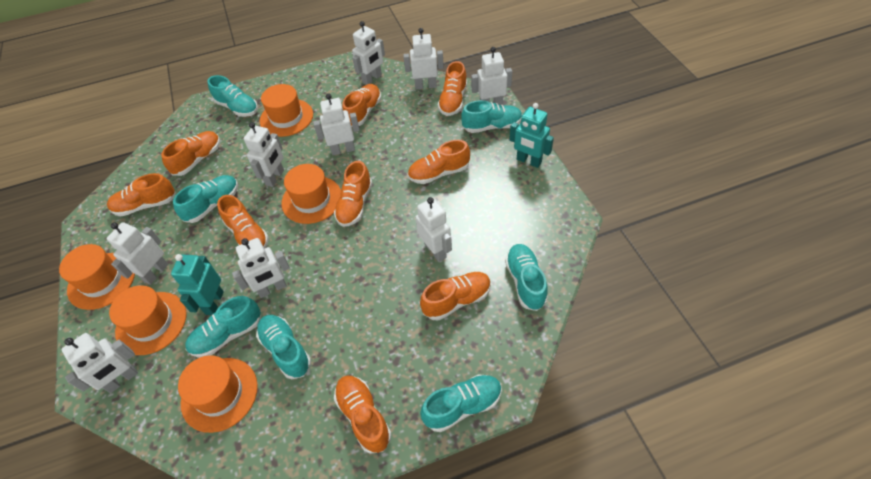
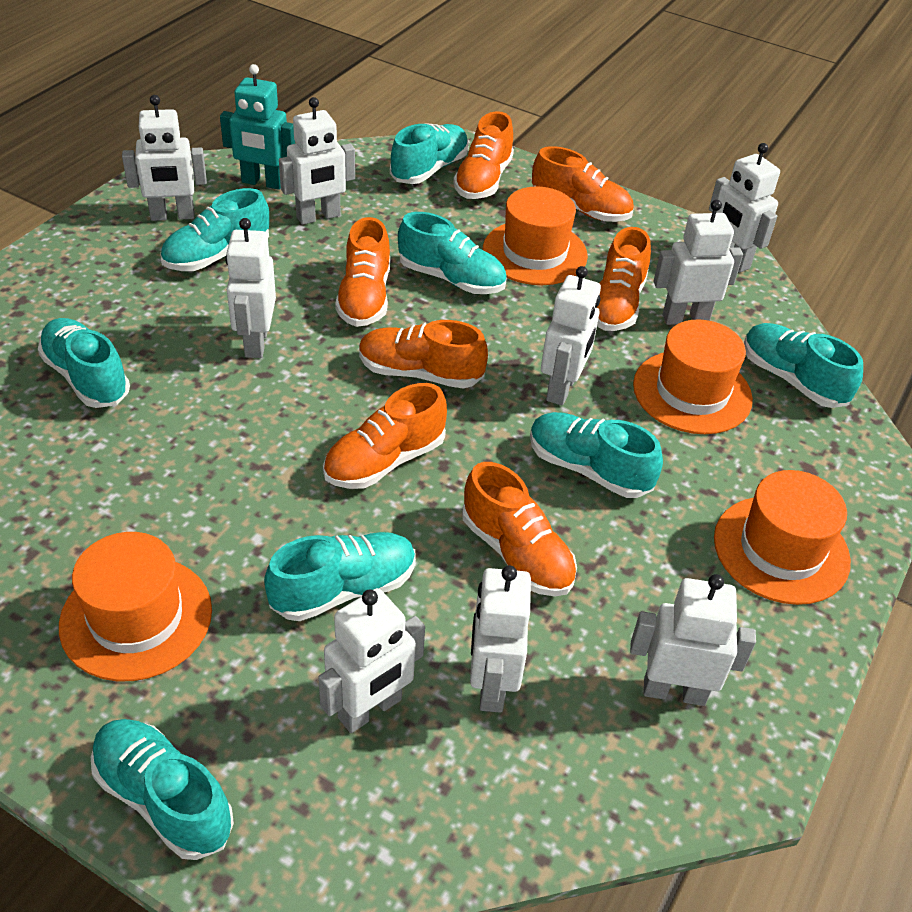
orange hat: 5 -> 4
orange shoe: 9 -> 7
turquoise robot: 2 -> 1
turquoise shoe: 7 -> 8

